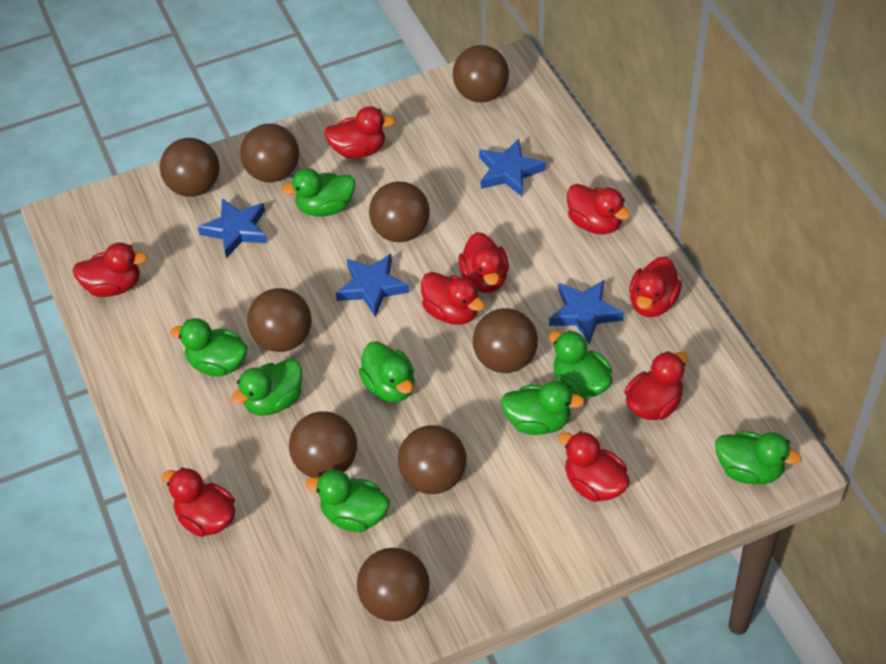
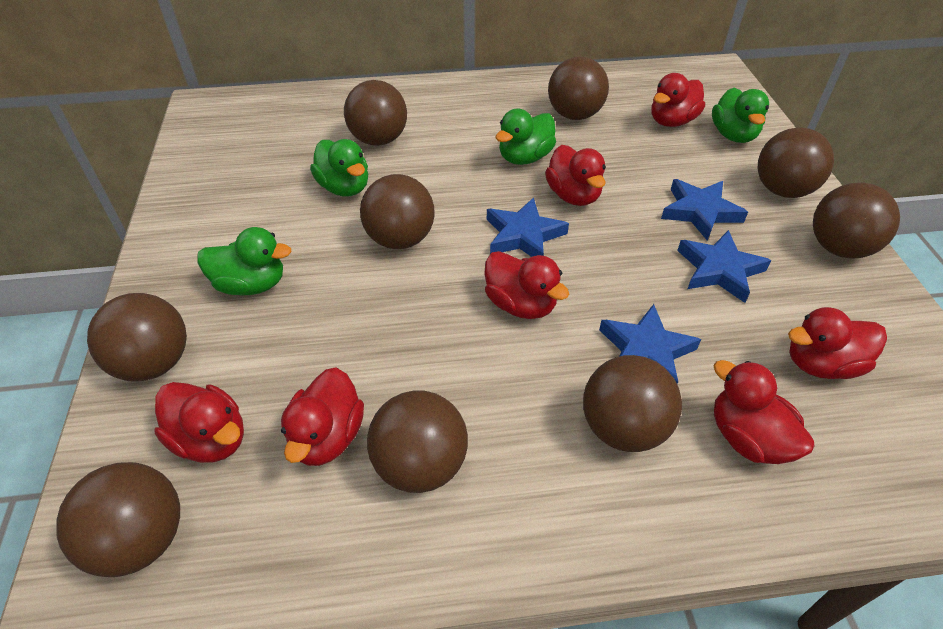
green duck: 8 -> 4
red duck: 9 -> 7

